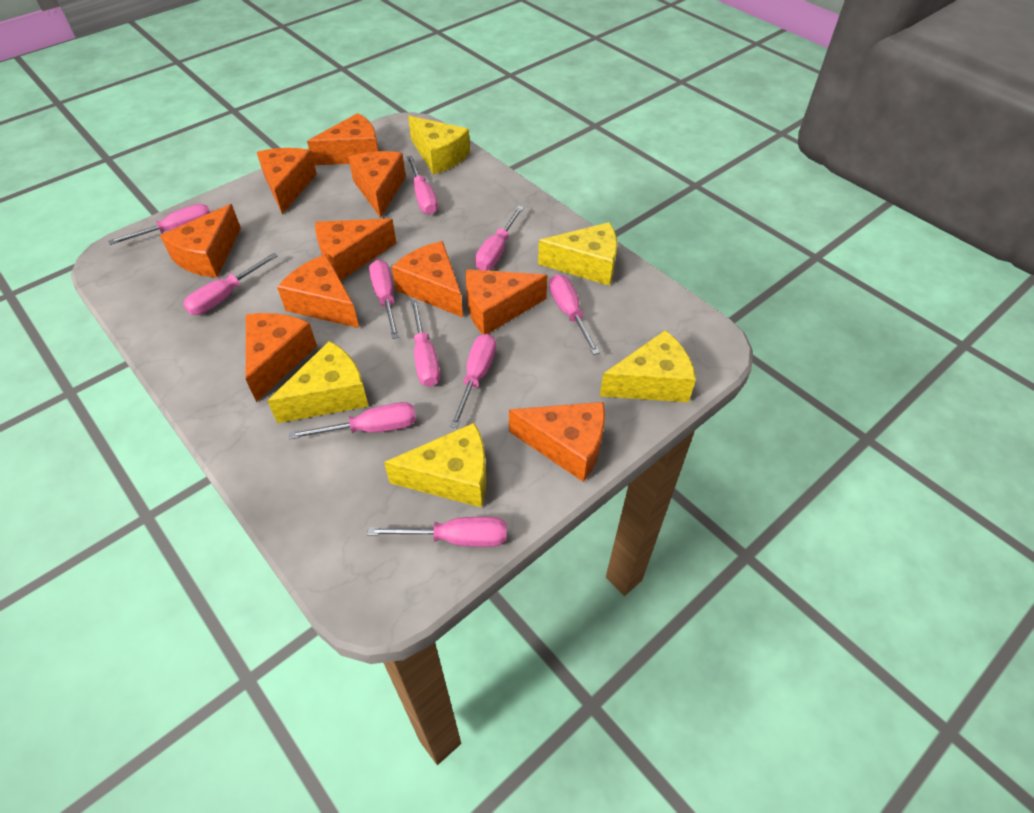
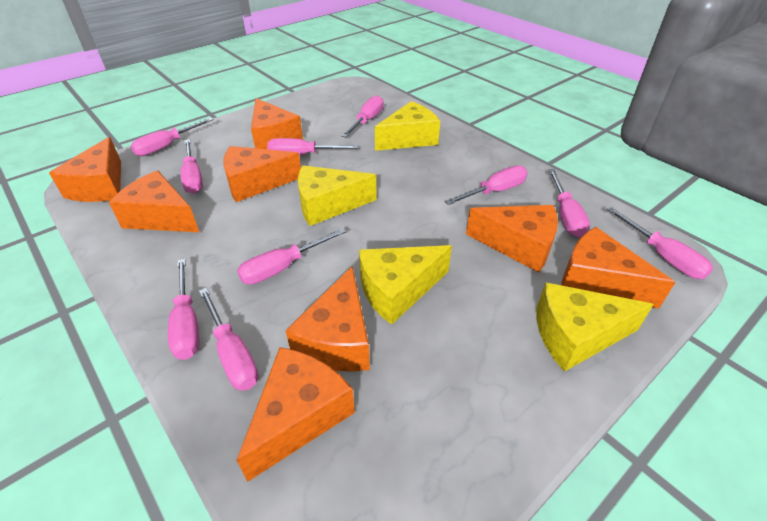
orange cheese: 10 -> 8
yellow cheese: 5 -> 4

